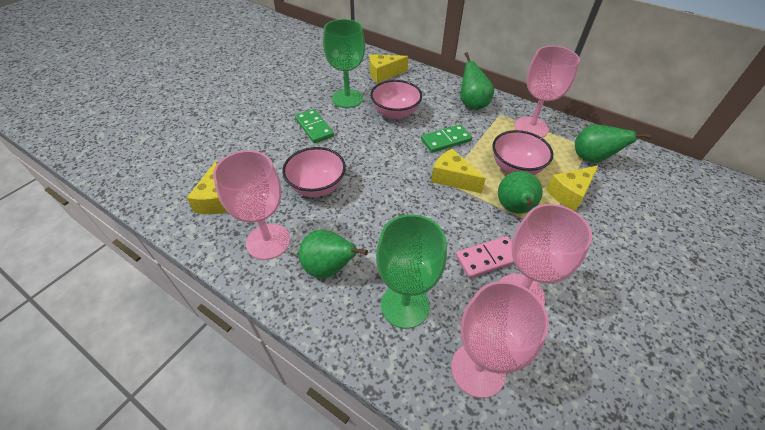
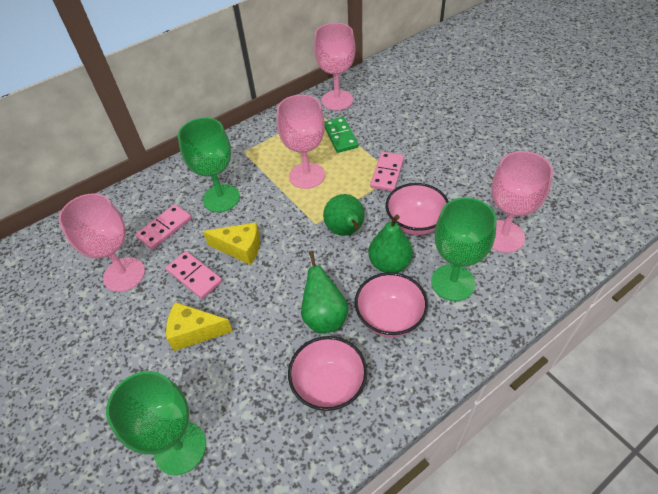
green domino: 2 -> 1
green goblet: 2 -> 3
green pear: 4 -> 3
pink domino: 1 -> 3
yellow cheese: 4 -> 2

